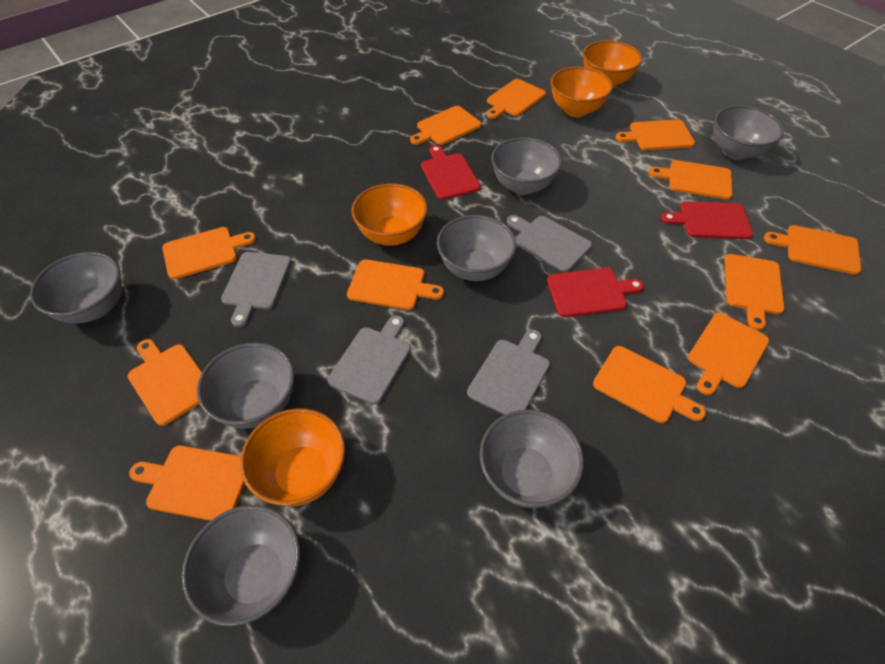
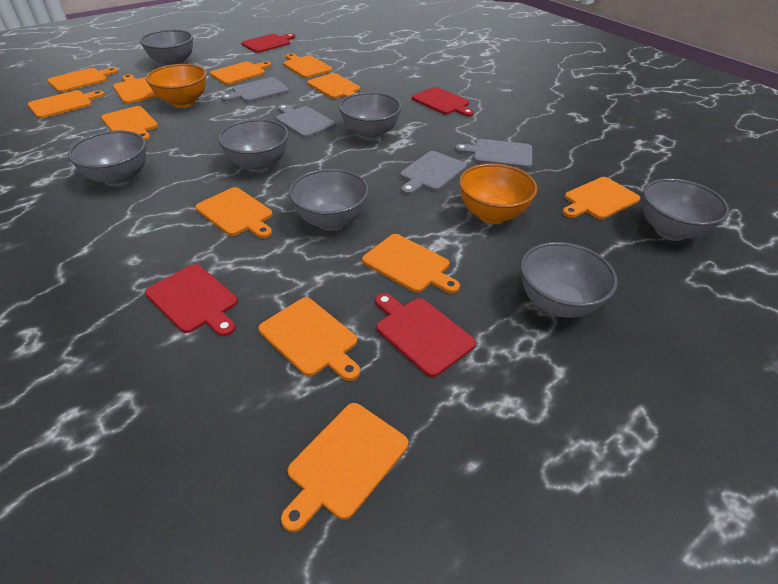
orange bowl: 4 -> 2
red cutting board: 3 -> 4

